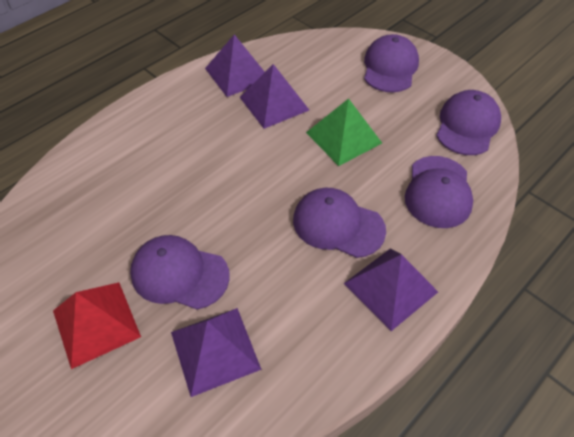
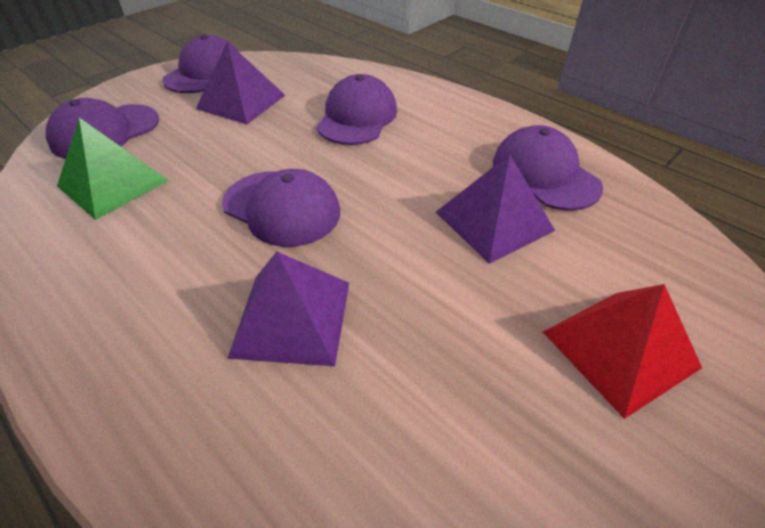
purple pyramid: 4 -> 3

